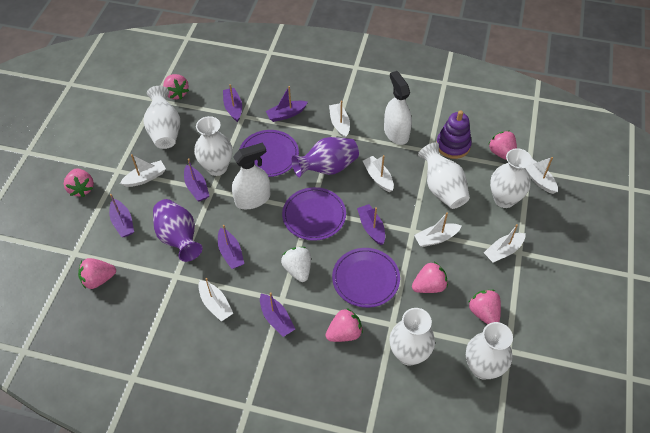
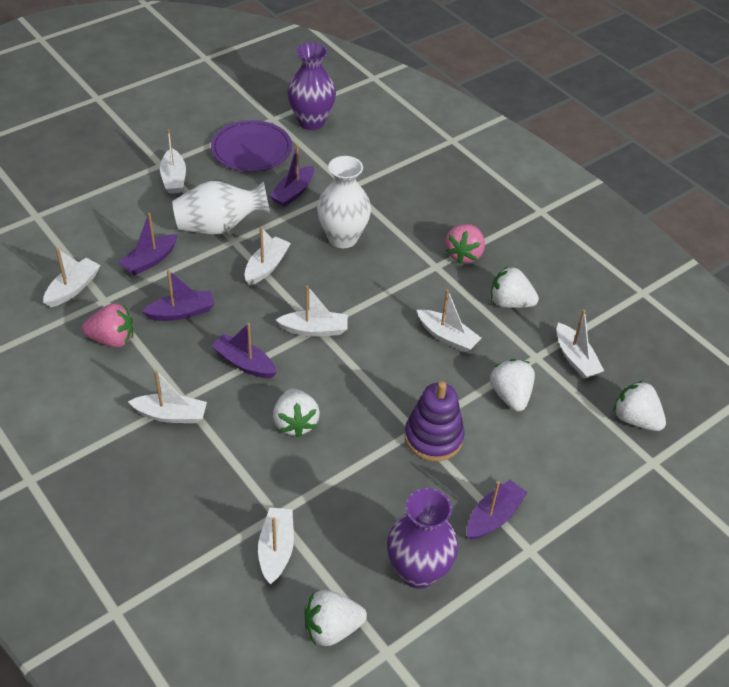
pink strawberry: 7 -> 2
purple boat: 7 -> 5
purple plate: 3 -> 1
white boat: 7 -> 8
white spray bottle: 2 -> 0
white strawberry: 1 -> 5
white vase: 6 -> 2

